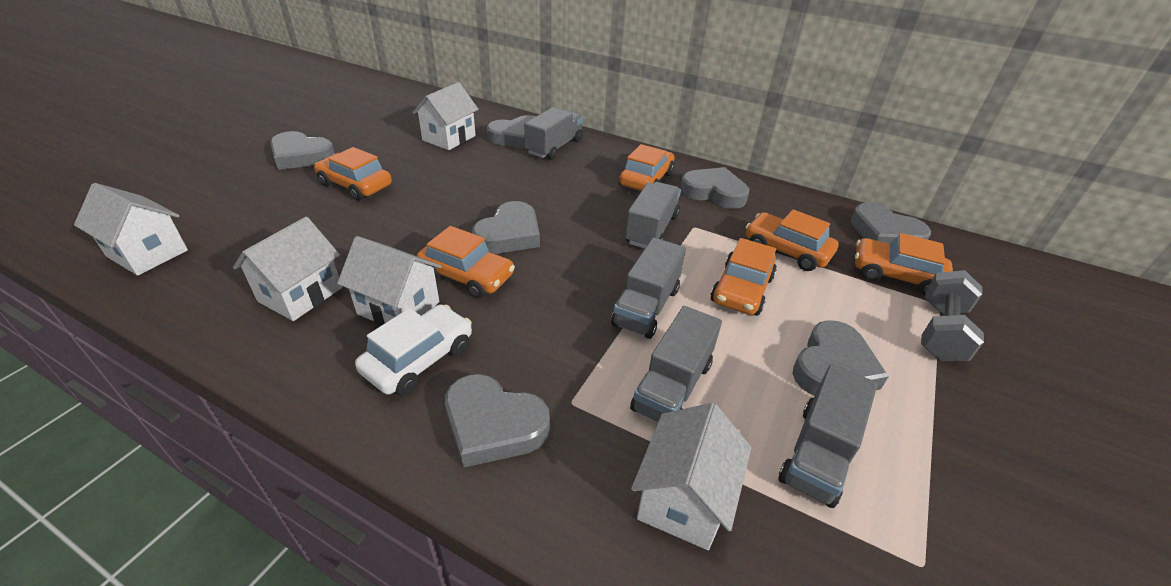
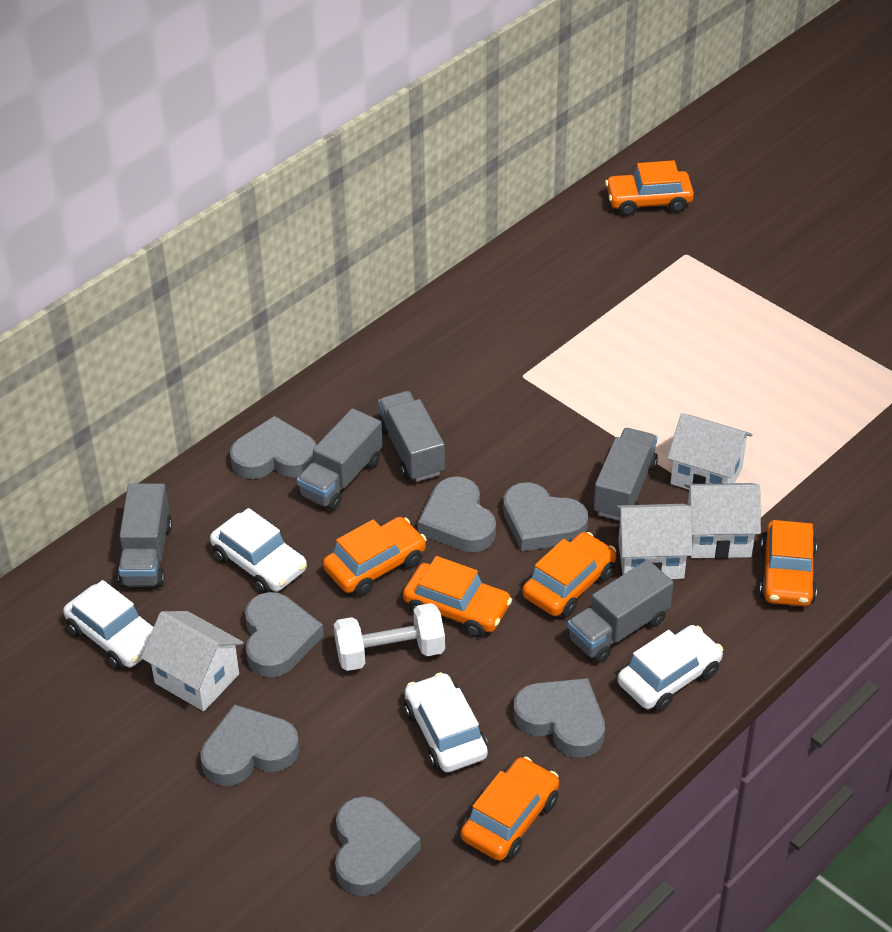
grey dumbbell: 1 -> 0
white car: 1 -> 4
white dumbbell: 0 -> 1
white house: 5 -> 4

